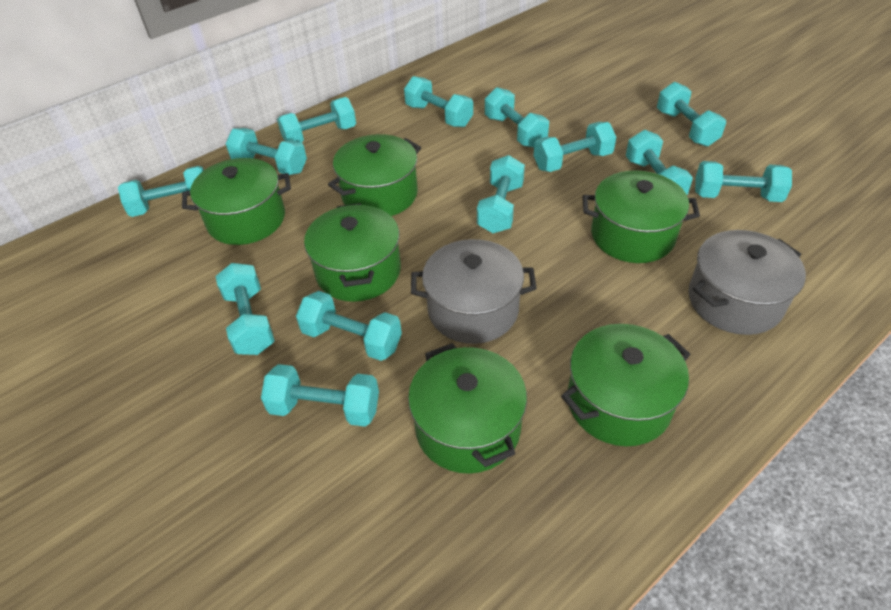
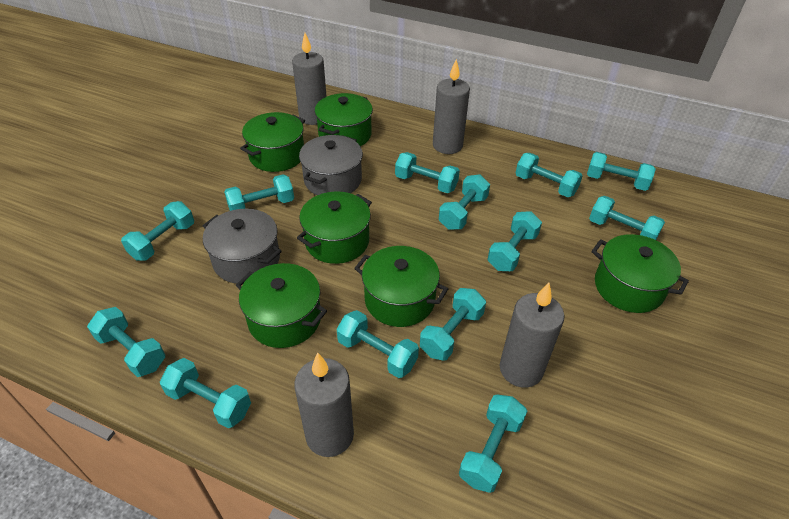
grey candle: 0 -> 4

